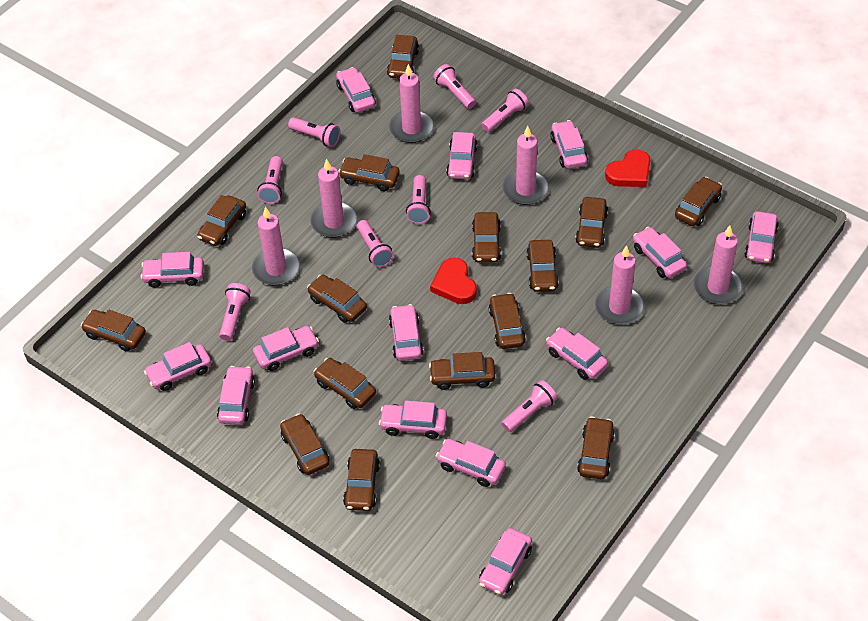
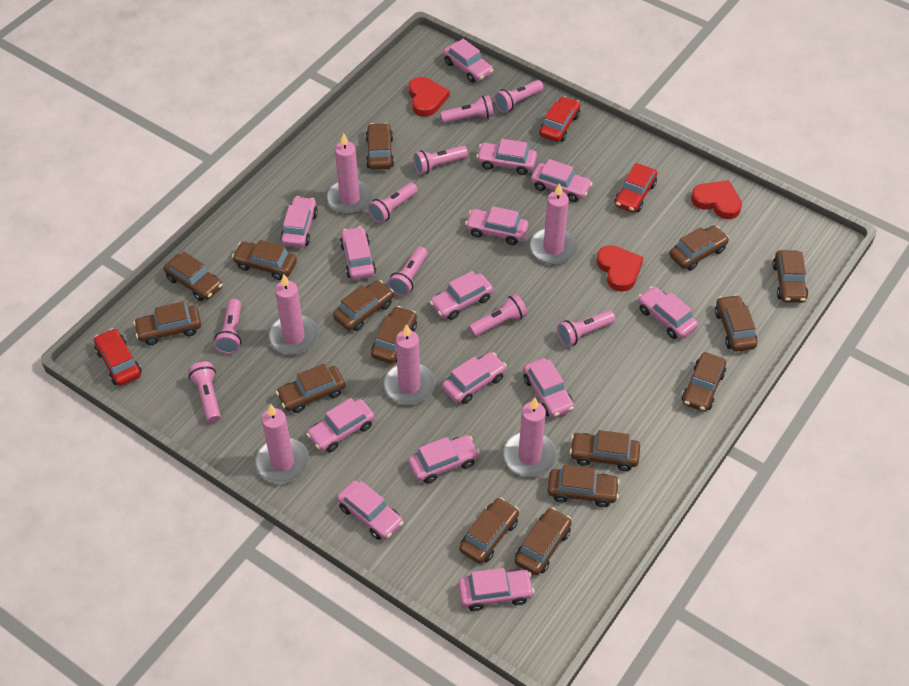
pink flashlight: 8 -> 9
red car: 0 -> 3
red heart: 2 -> 3

